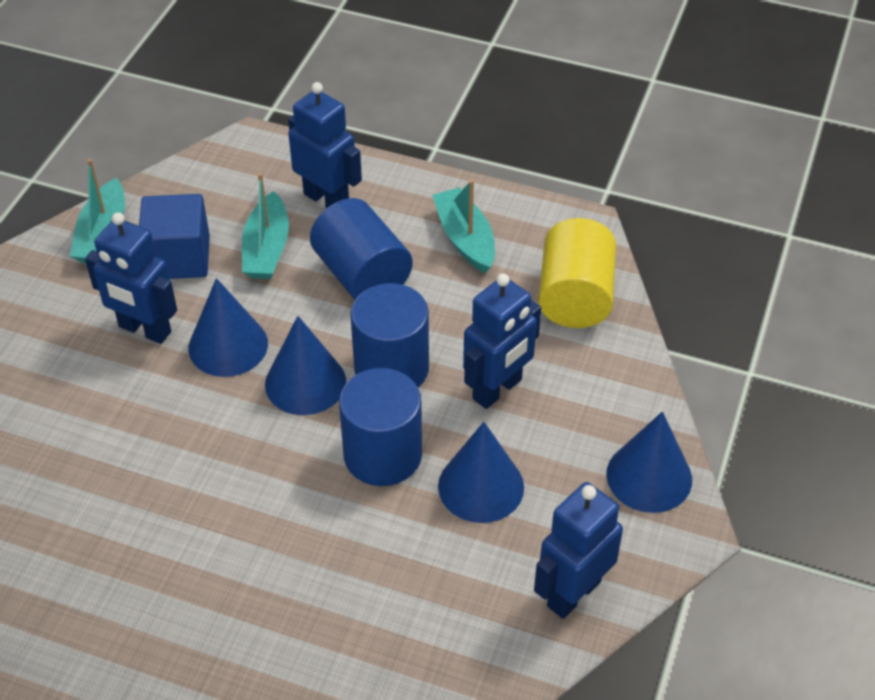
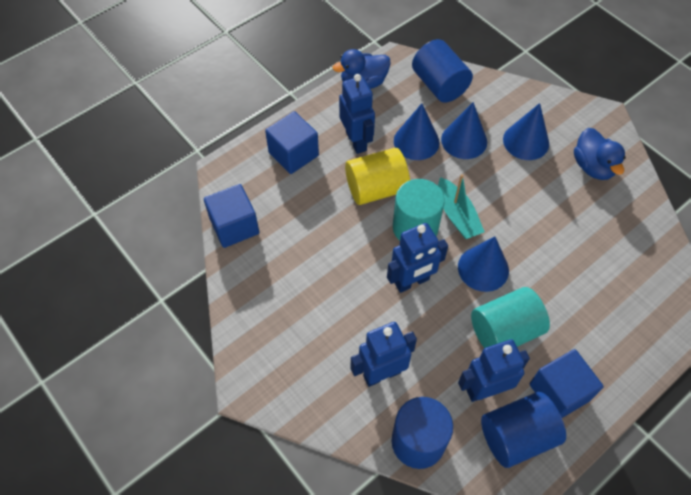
blue cube: 1 -> 3
blue duck: 0 -> 2
turquoise boat: 3 -> 1
turquoise cylinder: 0 -> 2

